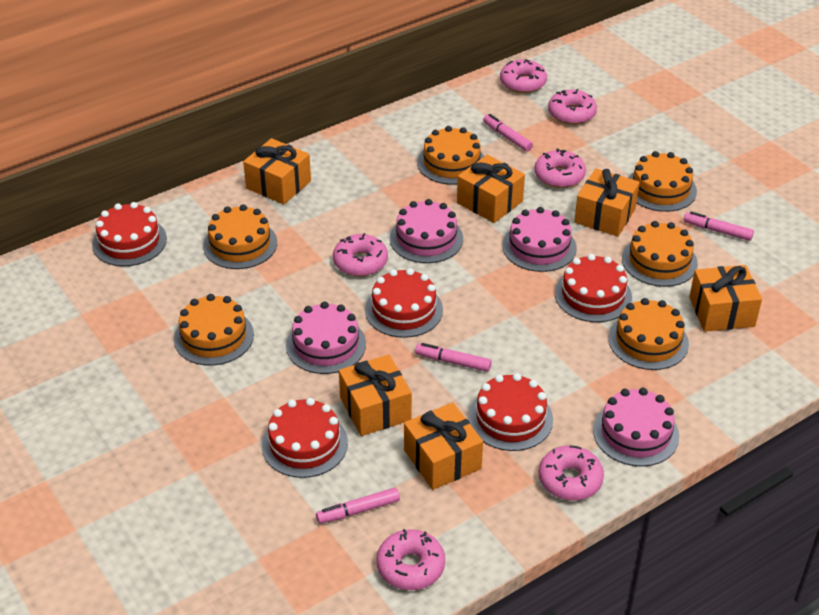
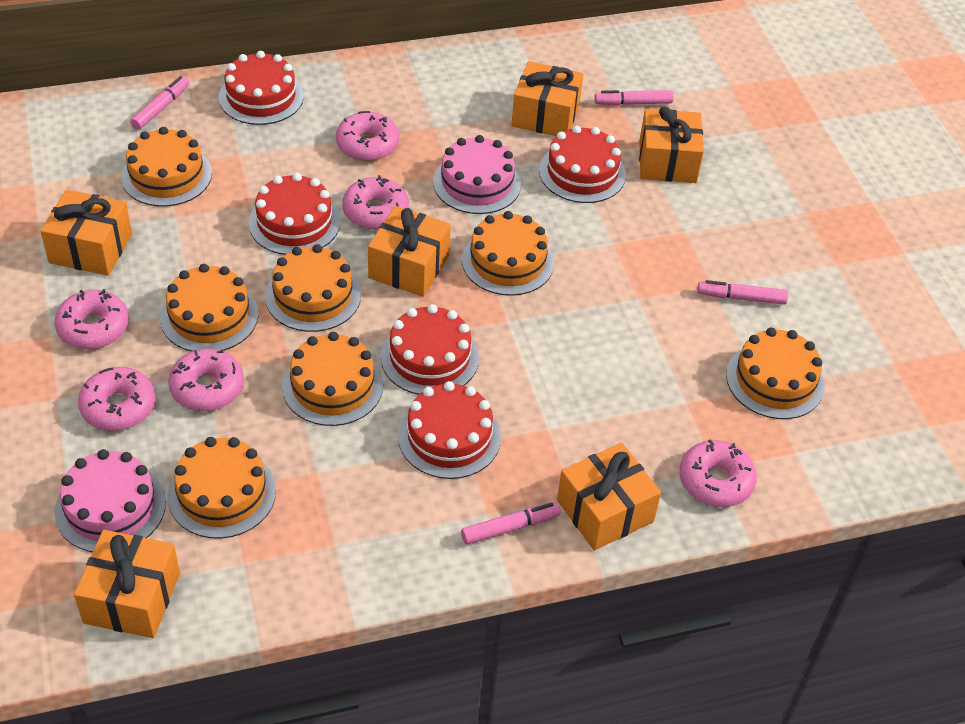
orange cake: 6 -> 7
pink cake: 4 -> 2

